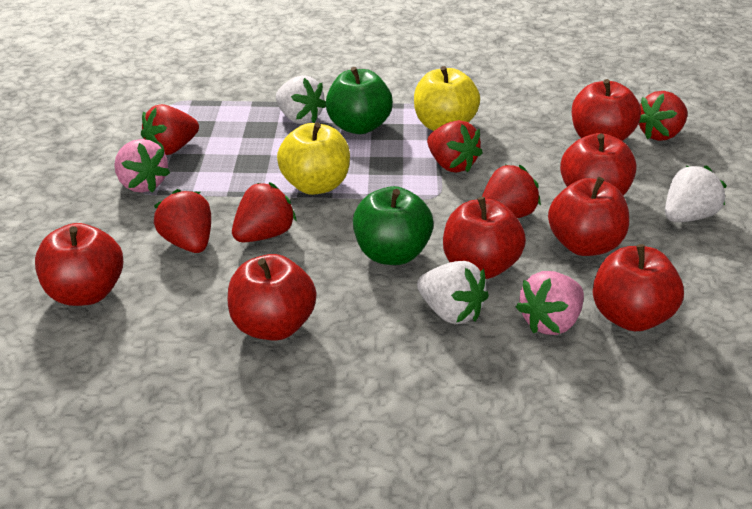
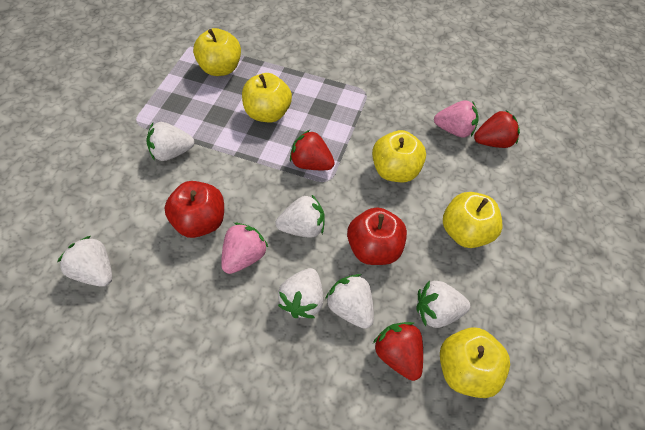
green apple: 2 -> 0
red apple: 7 -> 2
red strawberry: 6 -> 3
white strawberry: 3 -> 6
yellow apple: 2 -> 5

